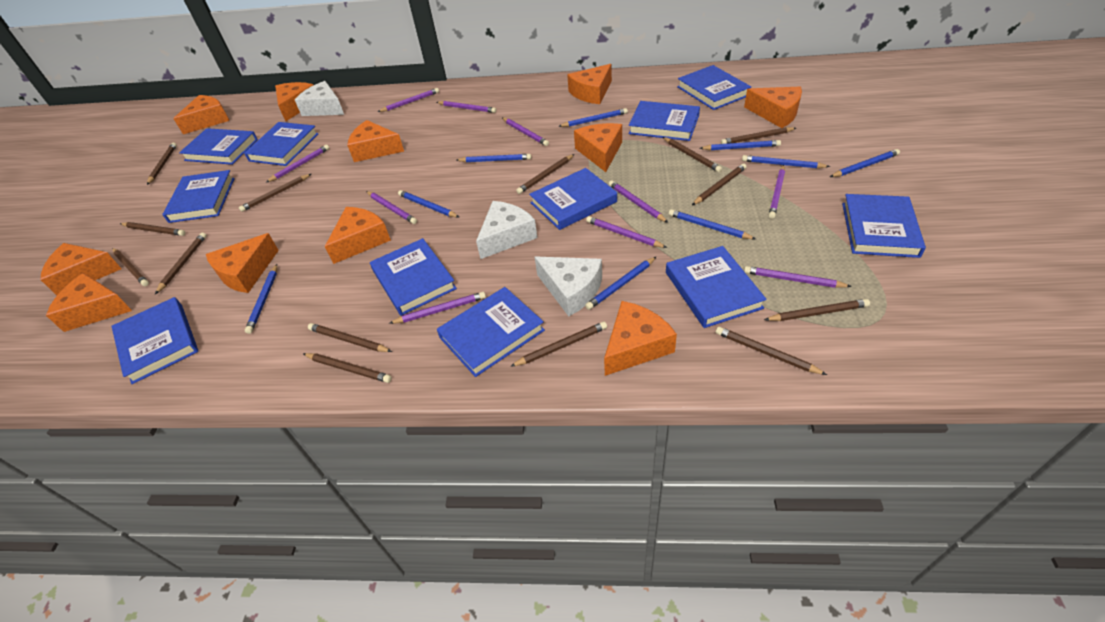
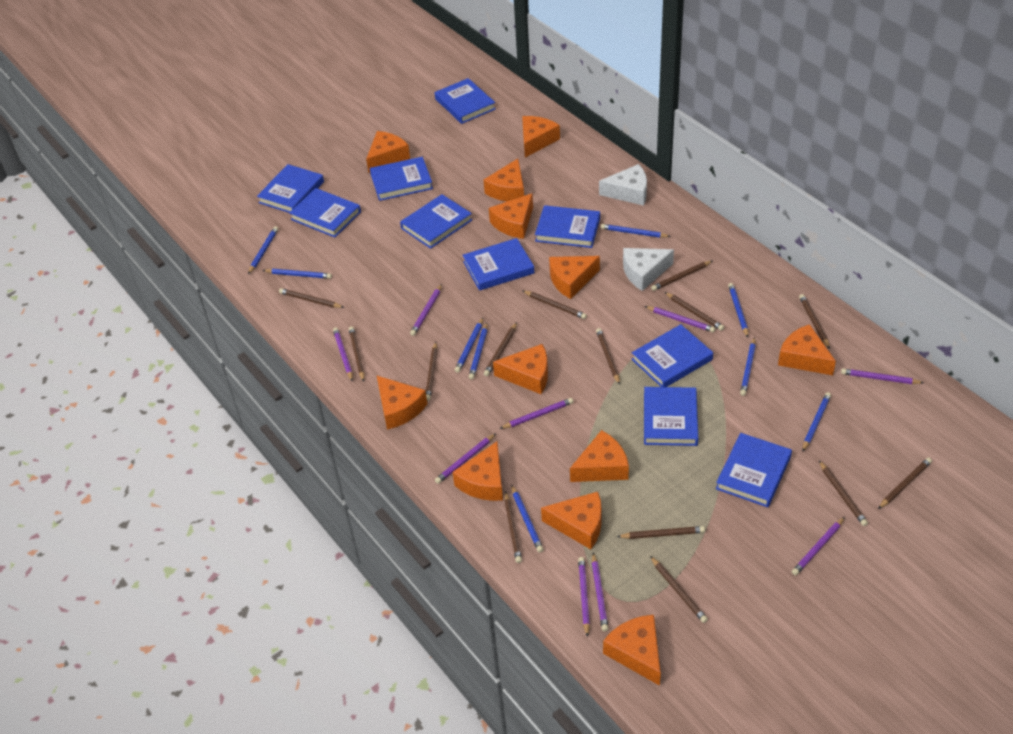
blue book: 11 -> 10
orange cheese: 11 -> 12
purple pencil: 10 -> 9
white cheese: 3 -> 2

